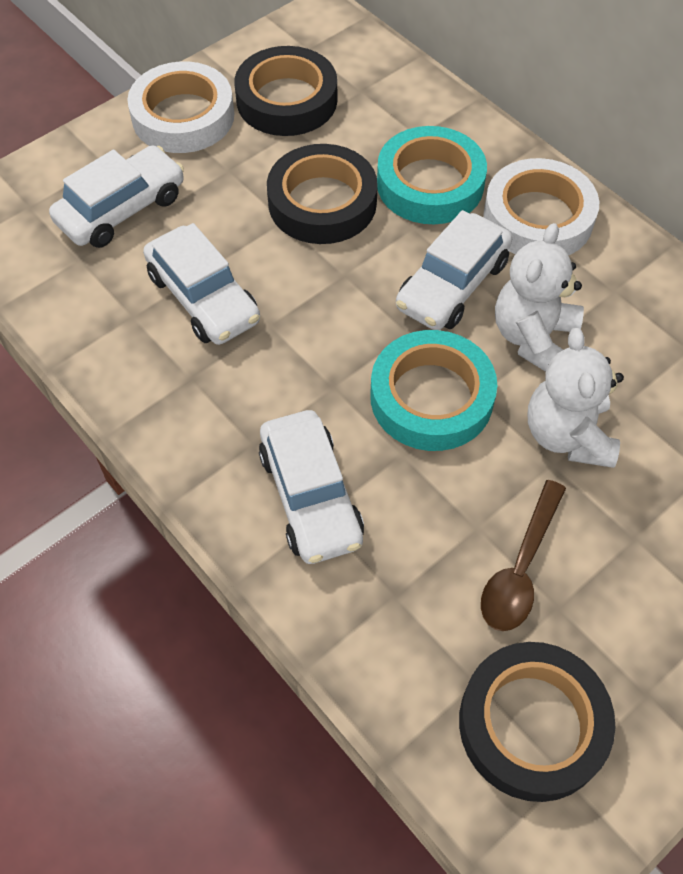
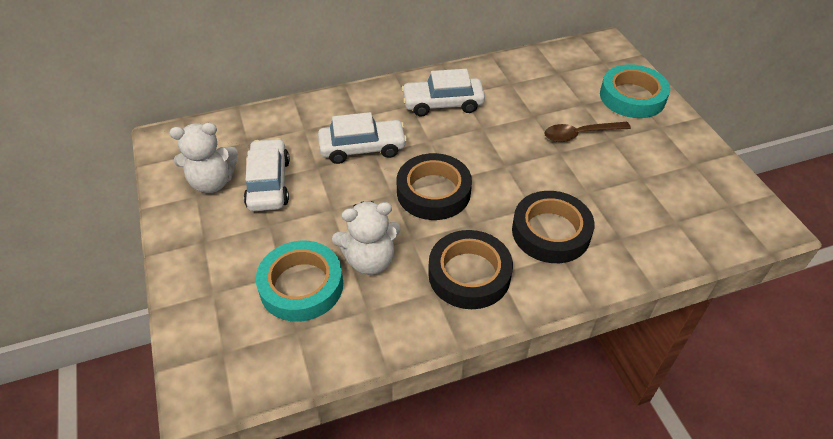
white car: 4 -> 3
white tape: 2 -> 0

